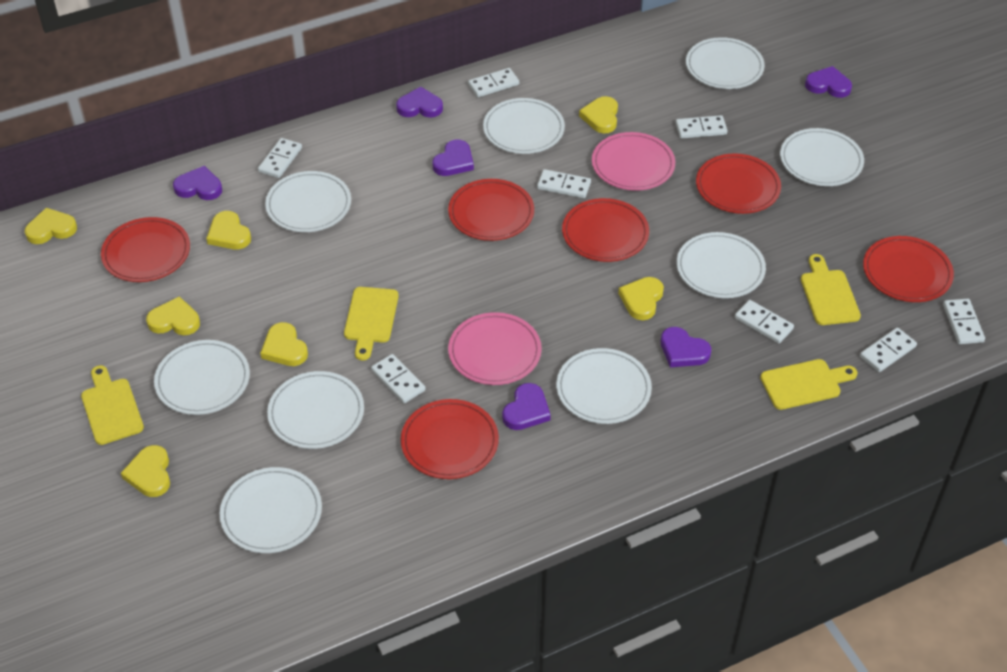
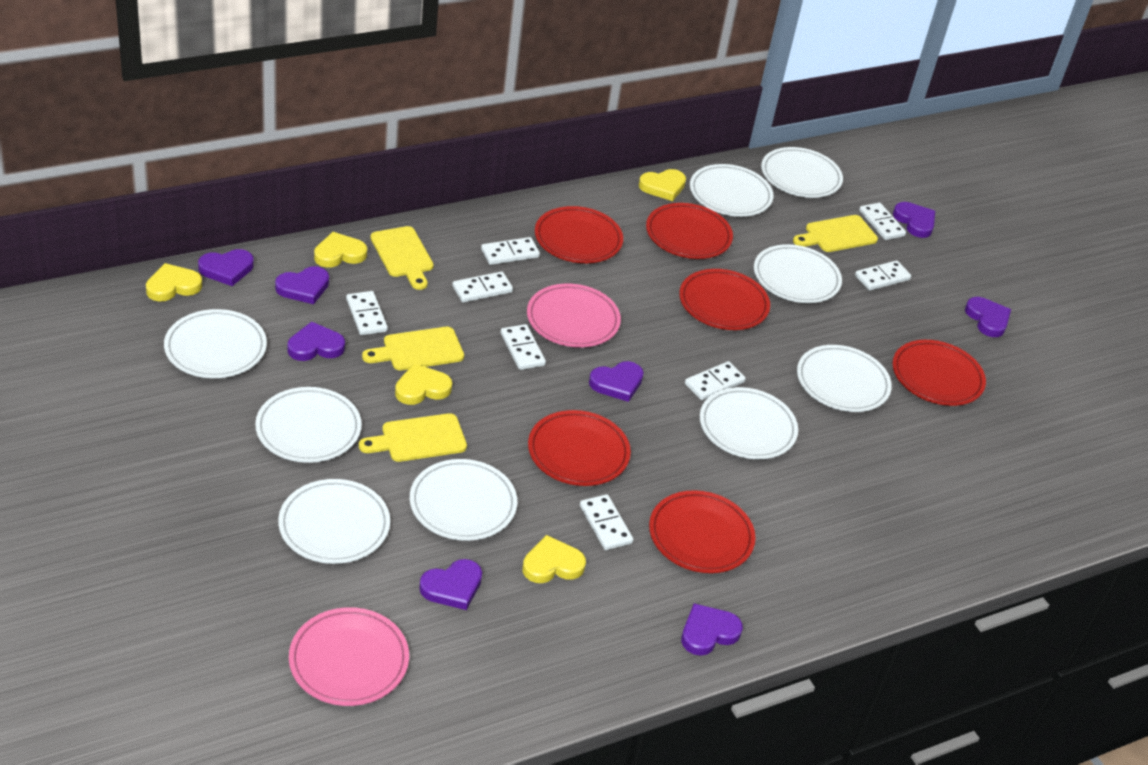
purple heart: 6 -> 8
yellow heart: 7 -> 5

